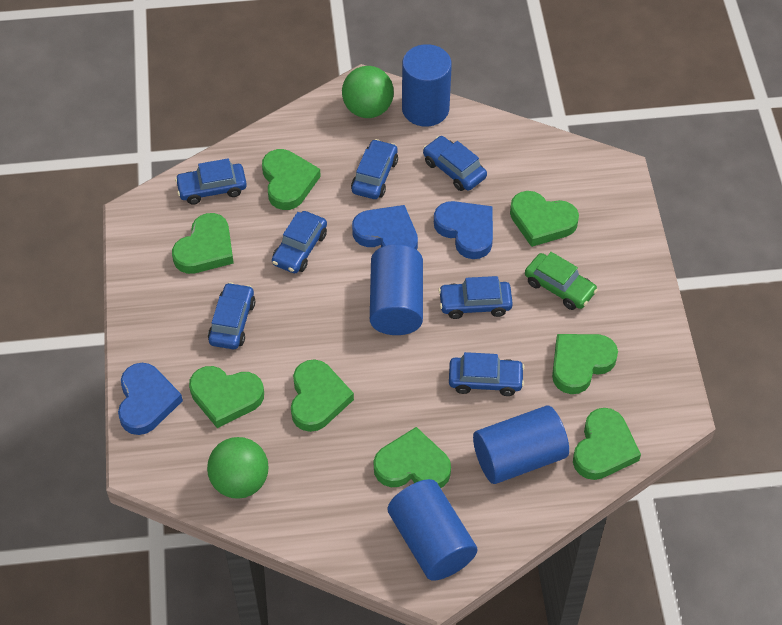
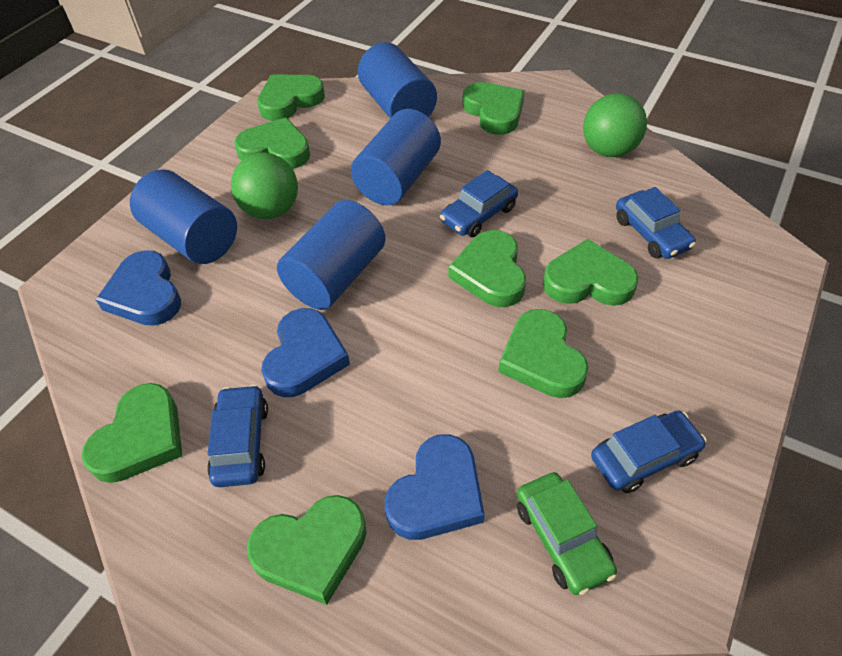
blue car: 7 -> 4

